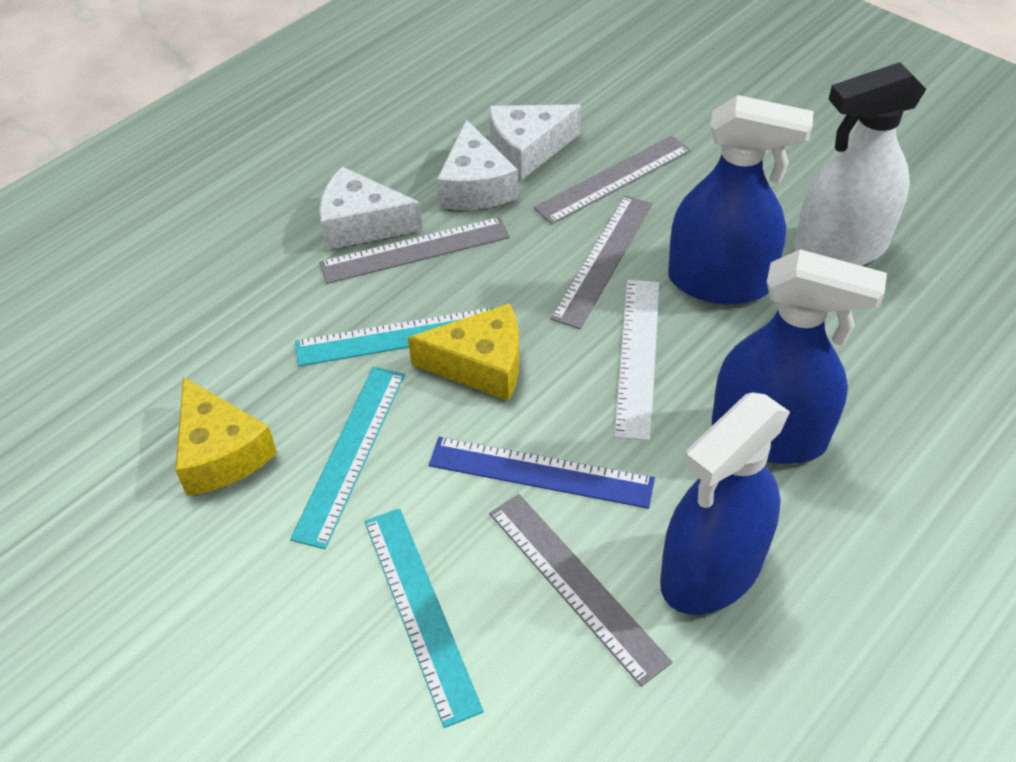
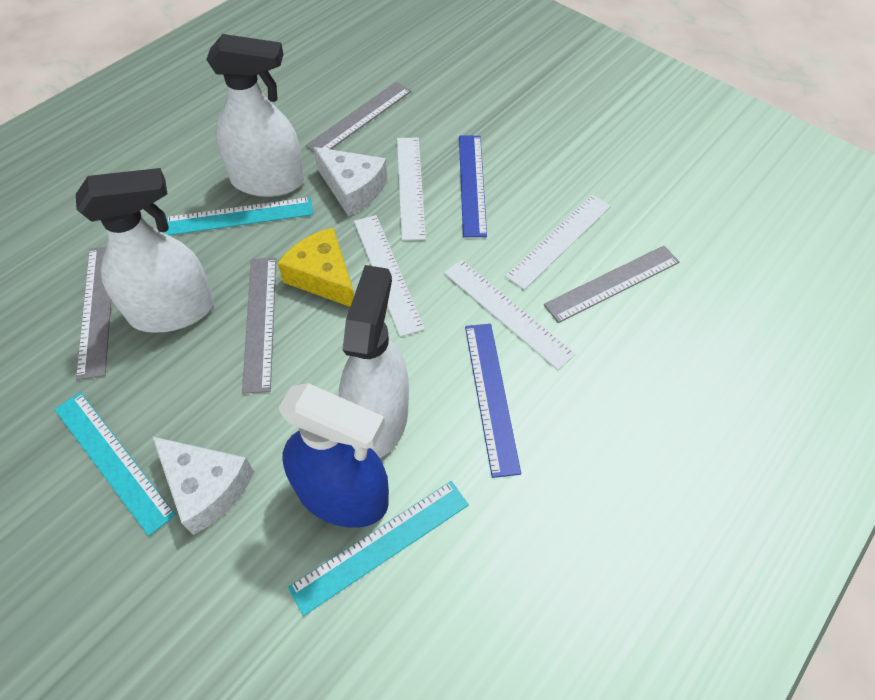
blue ruler: 1 -> 2
blue spray bottle: 3 -> 1
white cheese: 3 -> 2
white ruler: 1 -> 4
white spray bottle: 1 -> 3
yellow cheese: 2 -> 1

